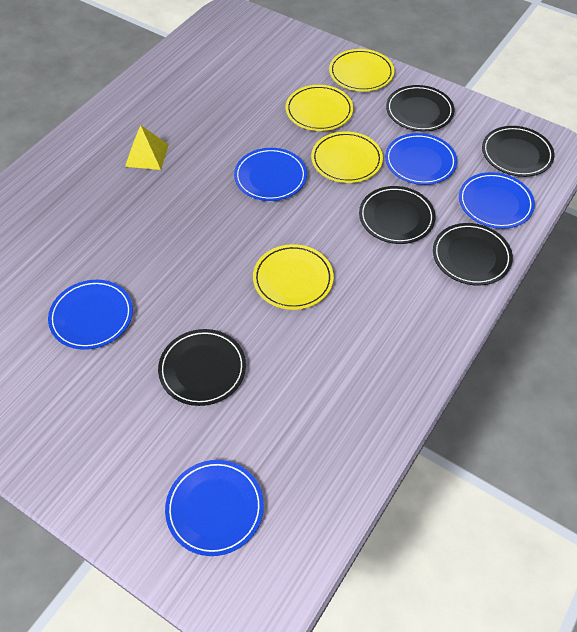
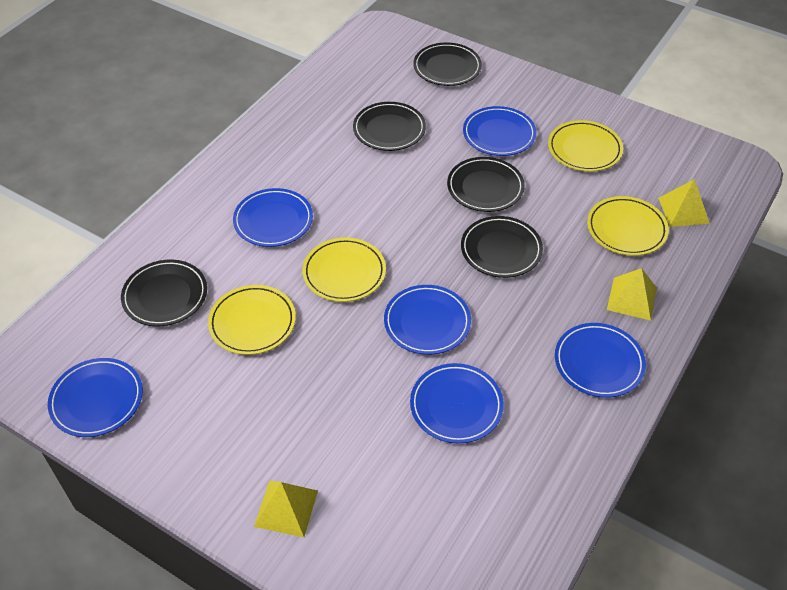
blue plate: 5 -> 6
yellow pyramid: 1 -> 3

